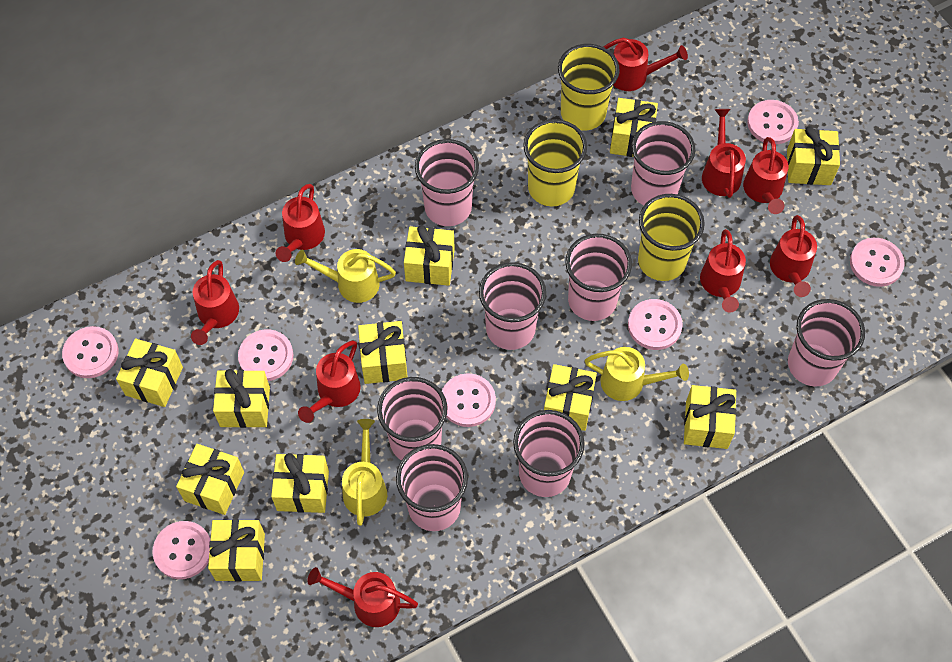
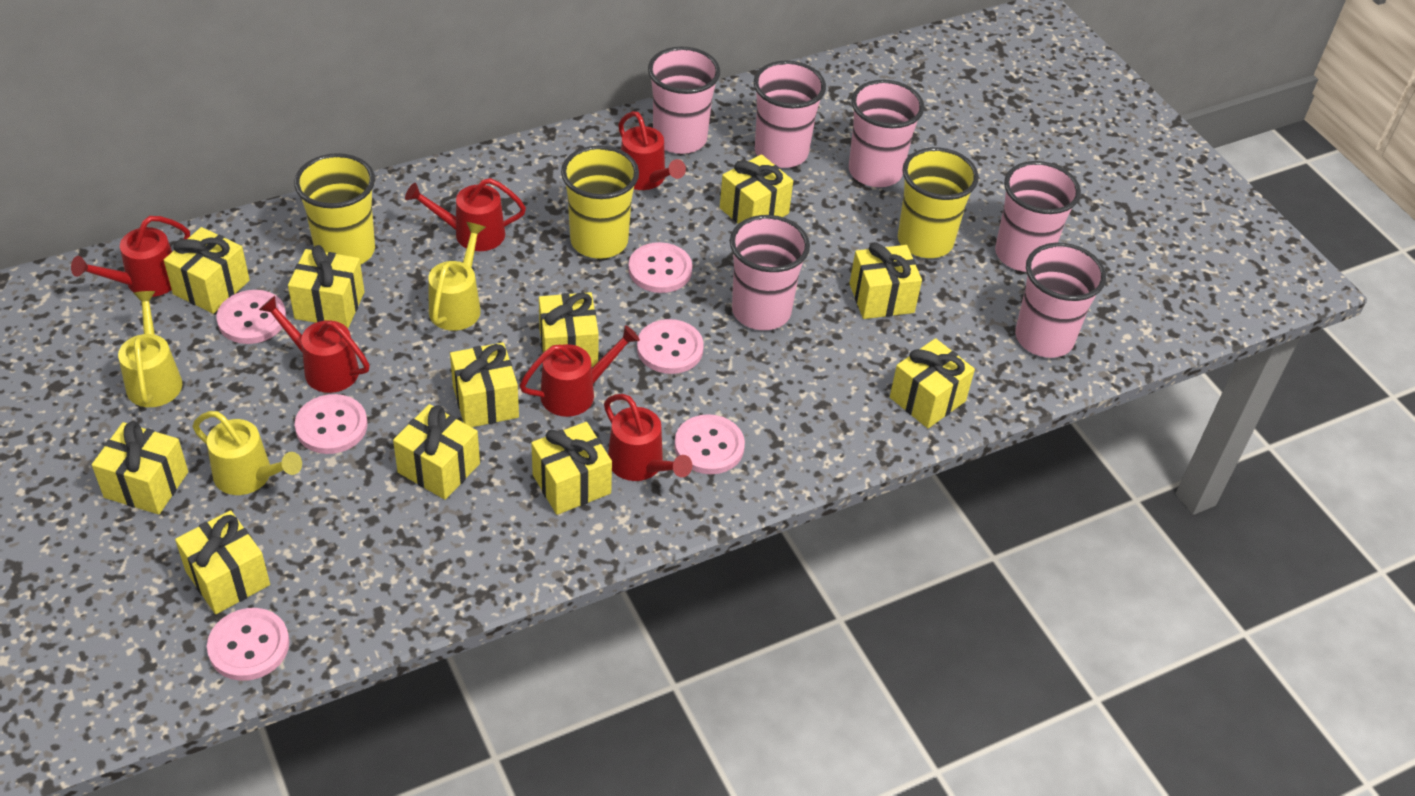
pink button: 7 -> 6
pink cup: 8 -> 6
red watering can: 9 -> 6

